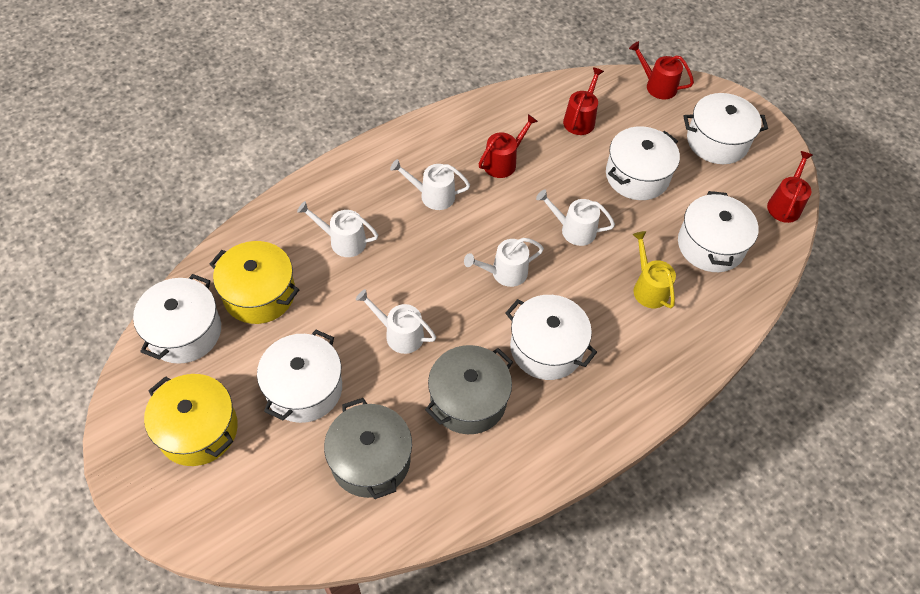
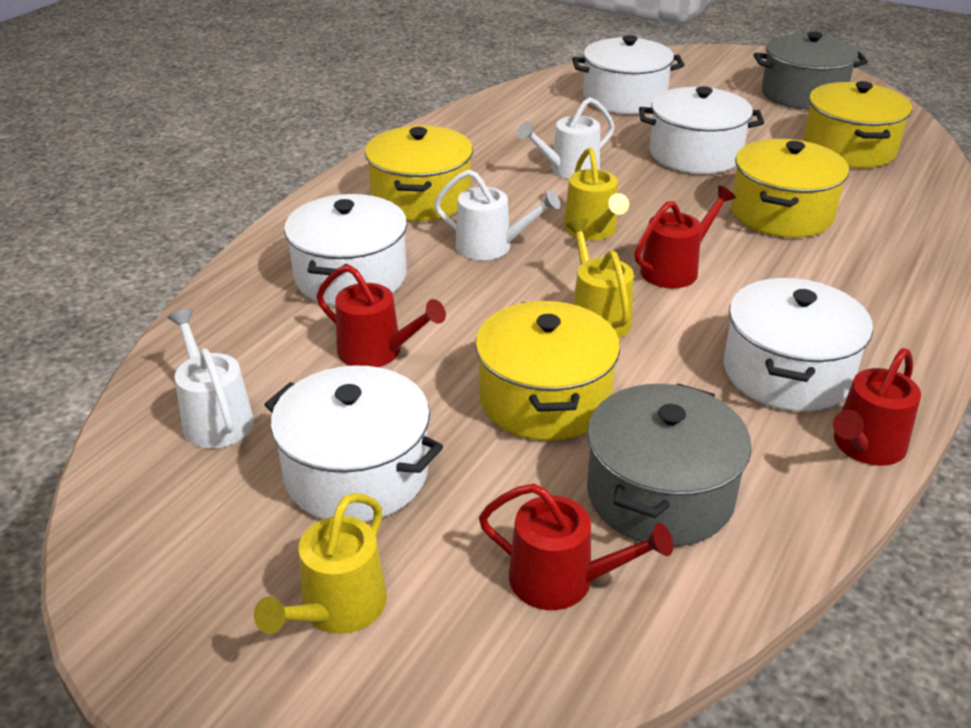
white pot: 6 -> 5
white watering can: 5 -> 3
yellow pot: 2 -> 4
yellow watering can: 1 -> 3

